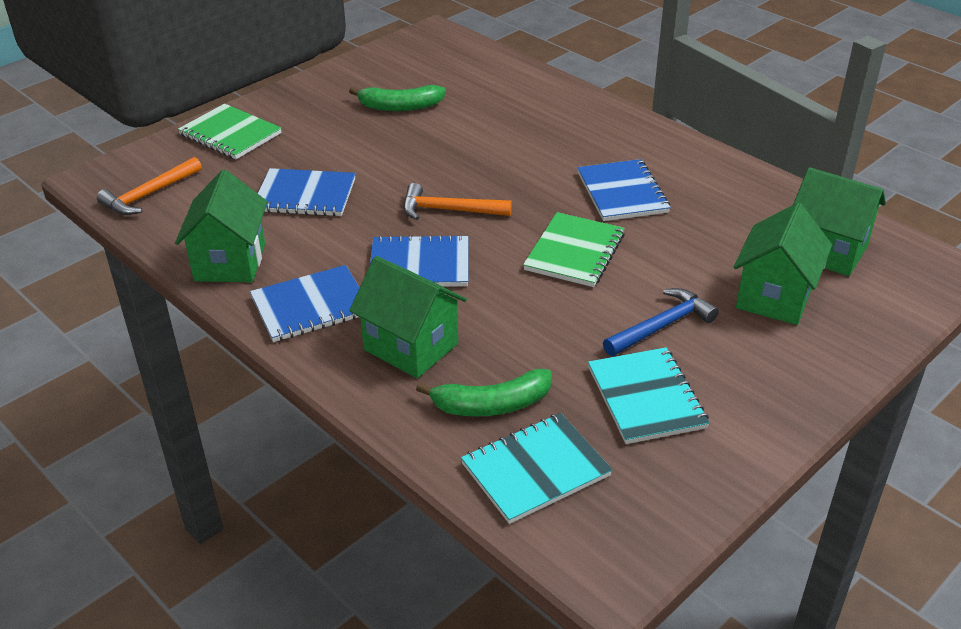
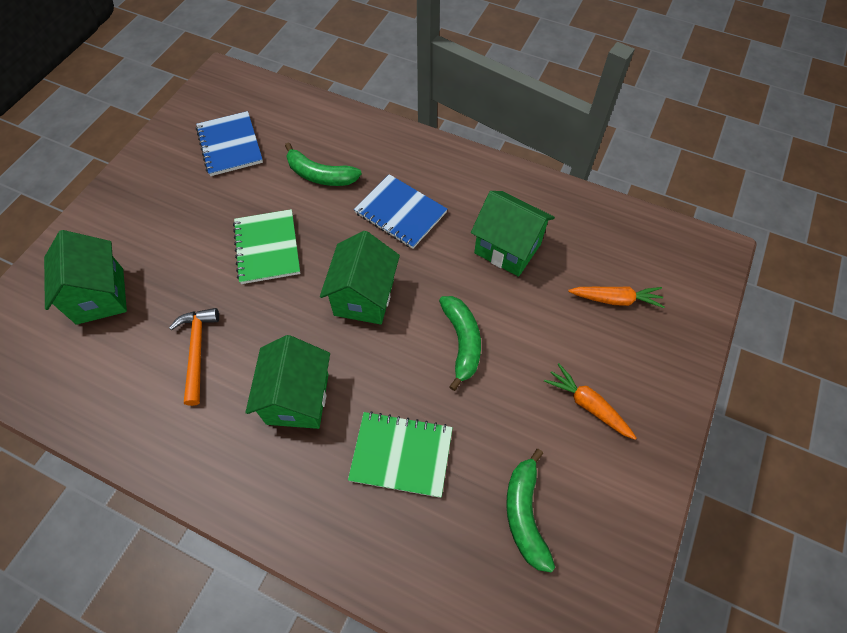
blue hammer: 1 -> 0
blue notebook: 4 -> 2
green banana: 2 -> 3
orange carrot: 0 -> 2
orange hammer: 2 -> 1
turquoise notebook: 2 -> 0

